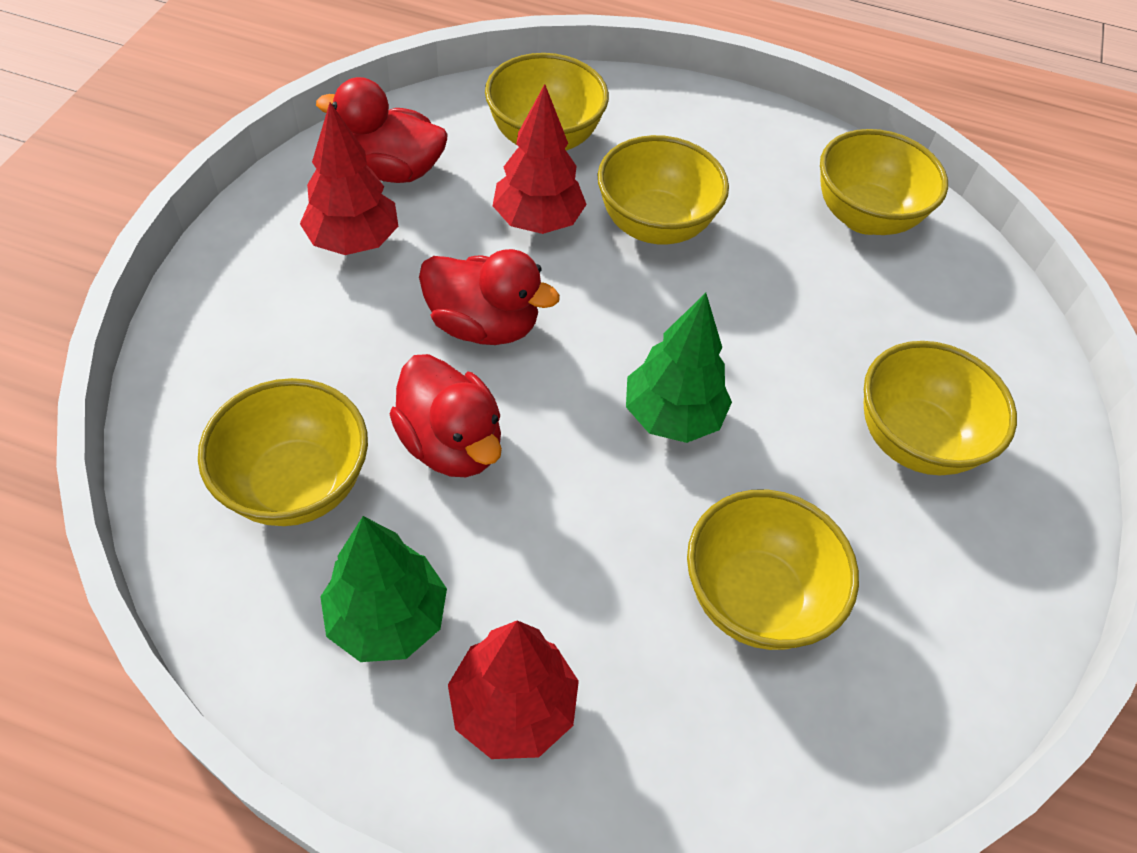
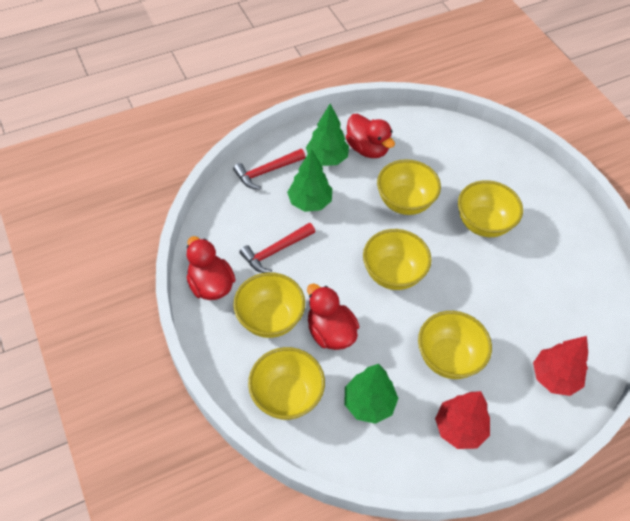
green tree: 2 -> 3
red hammer: 0 -> 2
red tree: 3 -> 2

